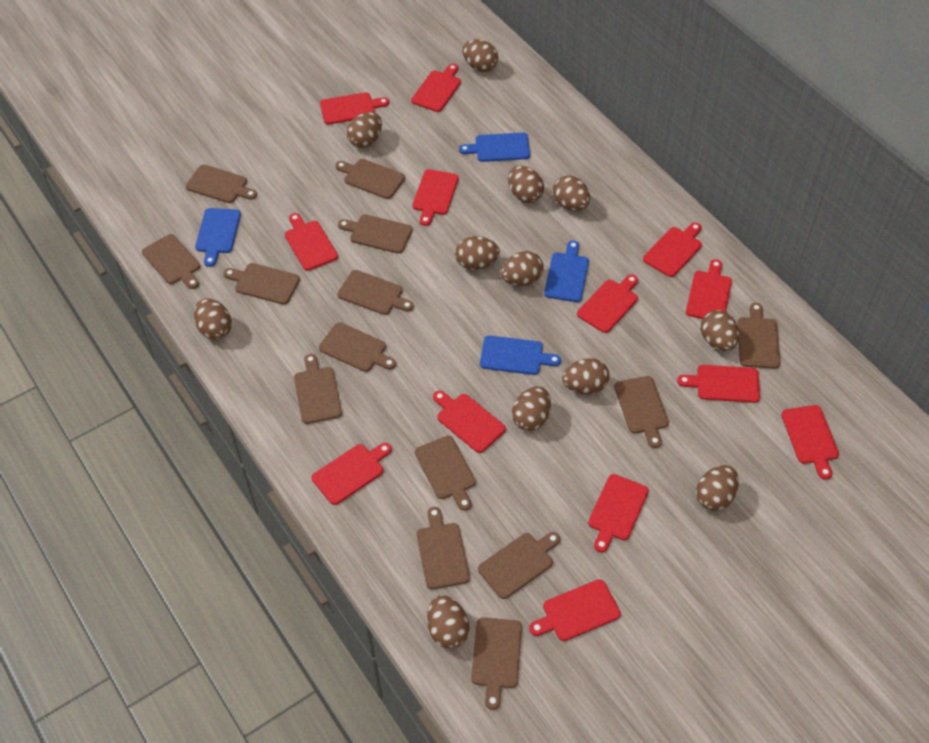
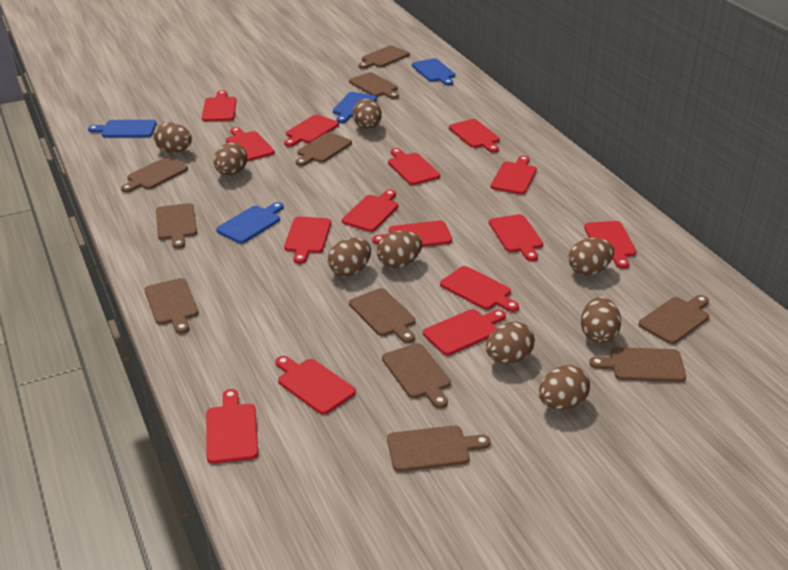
brown cutting board: 14 -> 11
brown egg: 12 -> 9
red cutting board: 13 -> 15

